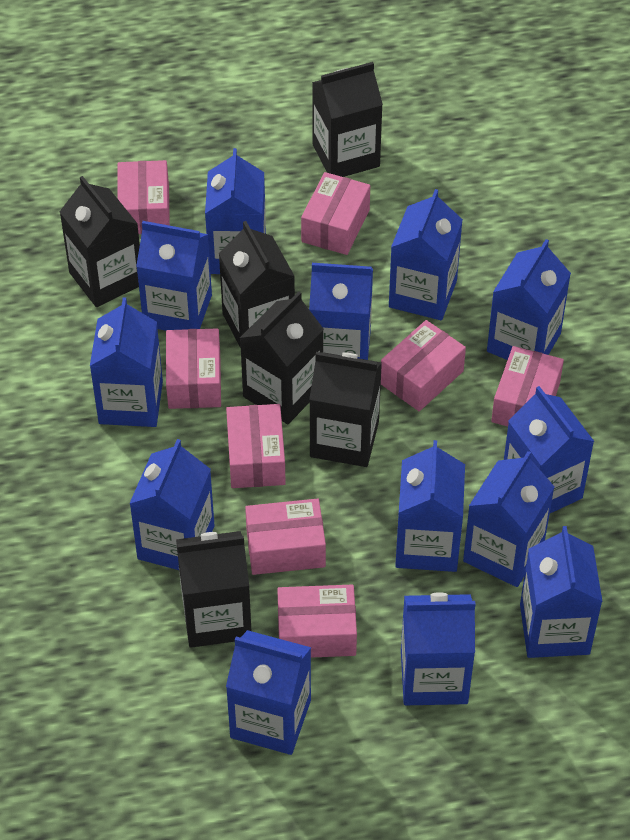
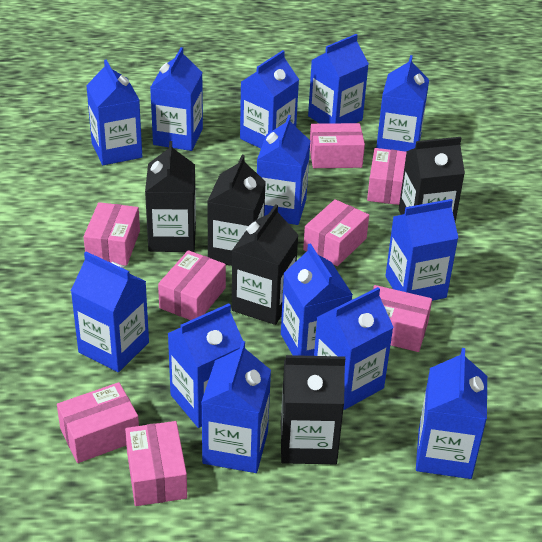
black carton: 6 -> 5

